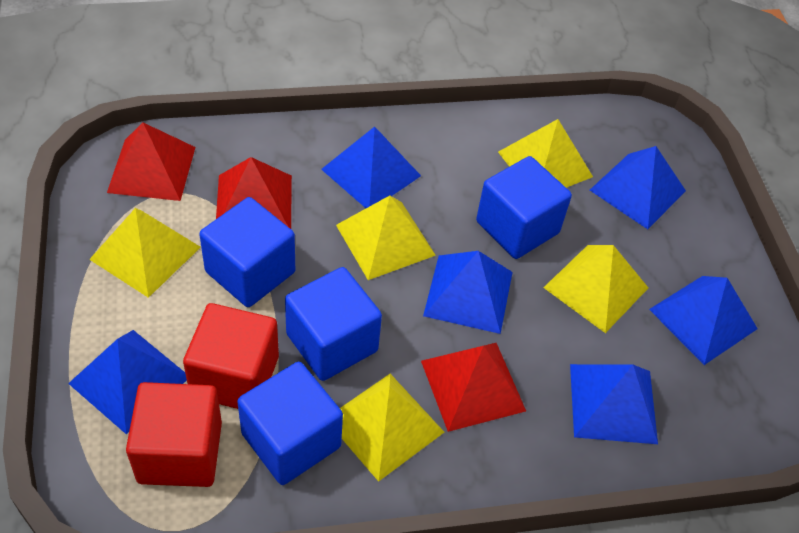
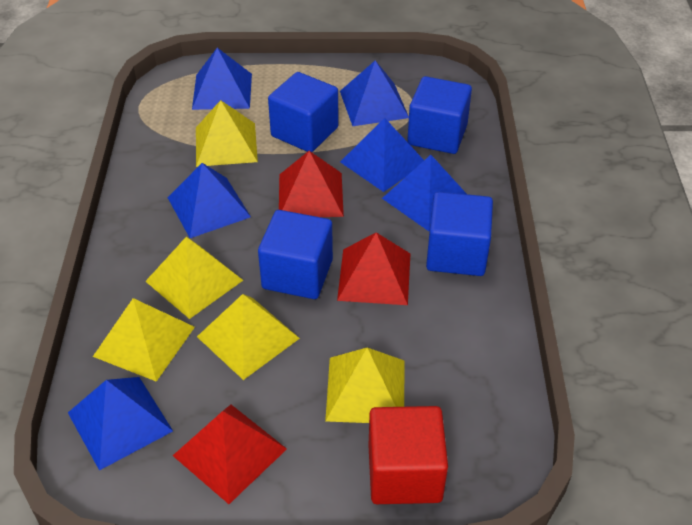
red cube: 2 -> 1

